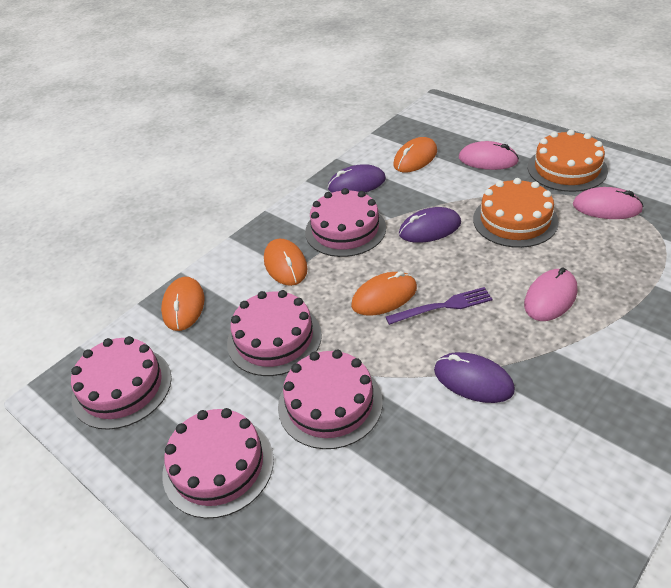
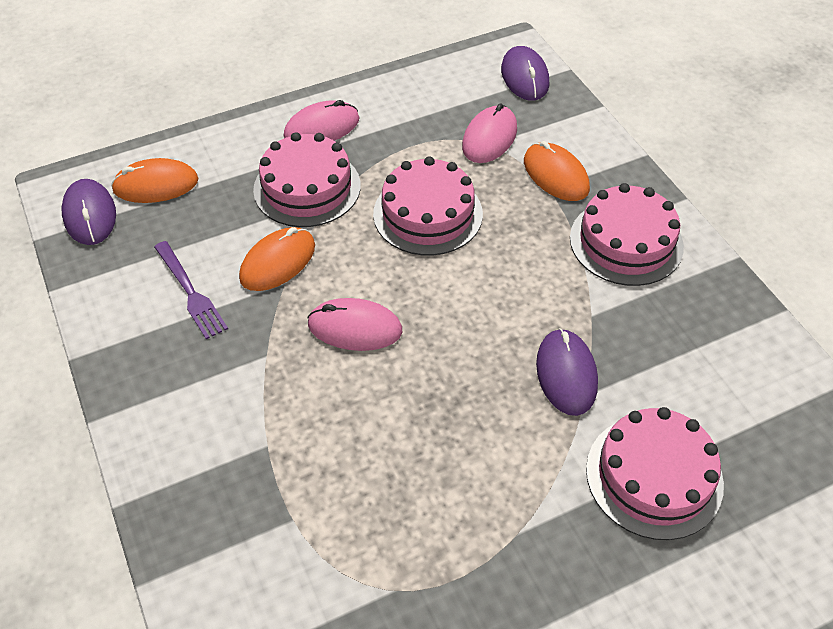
orange cake: 2 -> 0
orange mouse: 4 -> 3
pink cake: 5 -> 4

